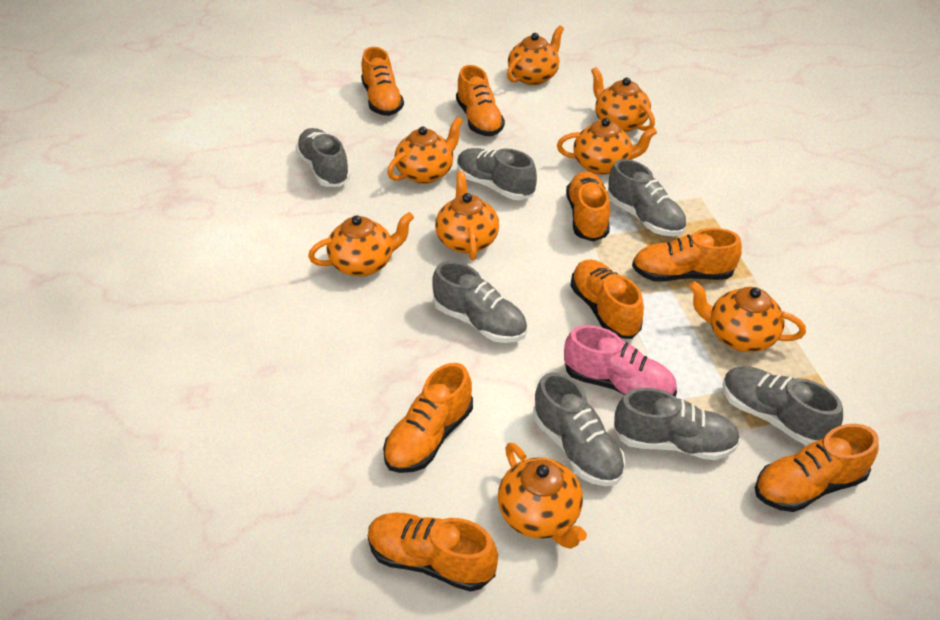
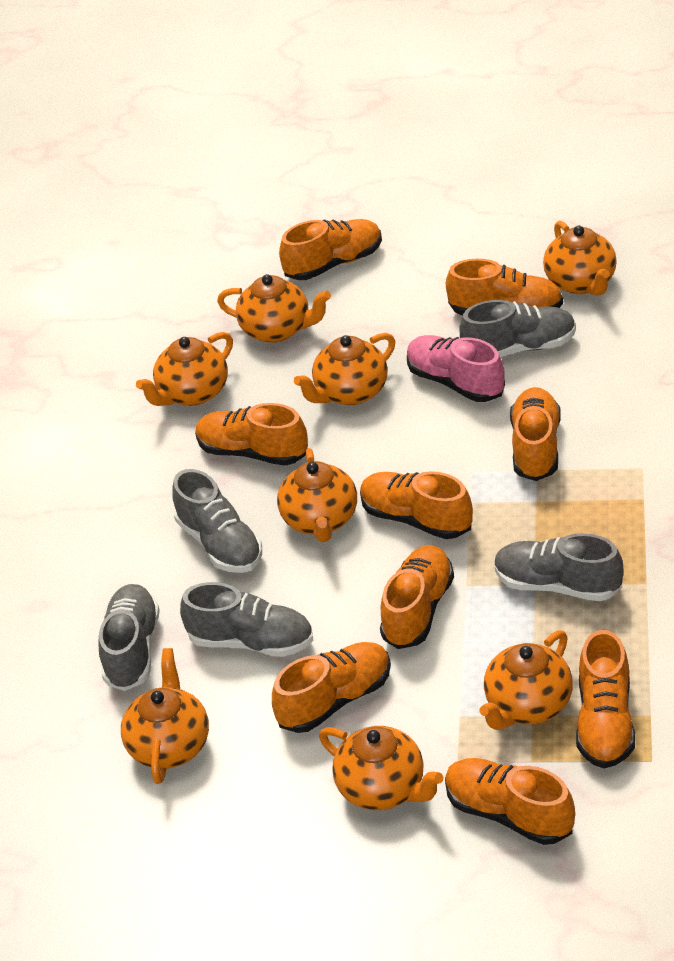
grey shoe: 7 -> 5
orange shoe: 8 -> 9

